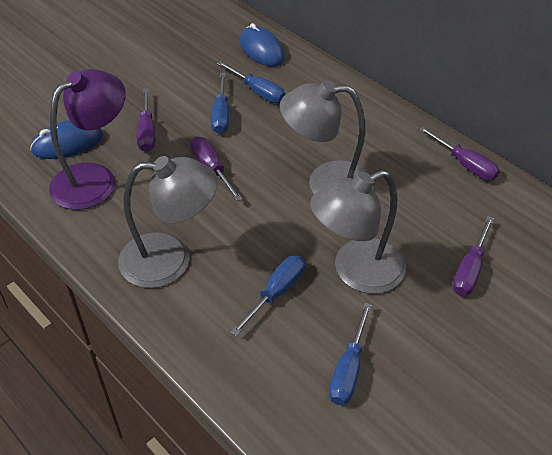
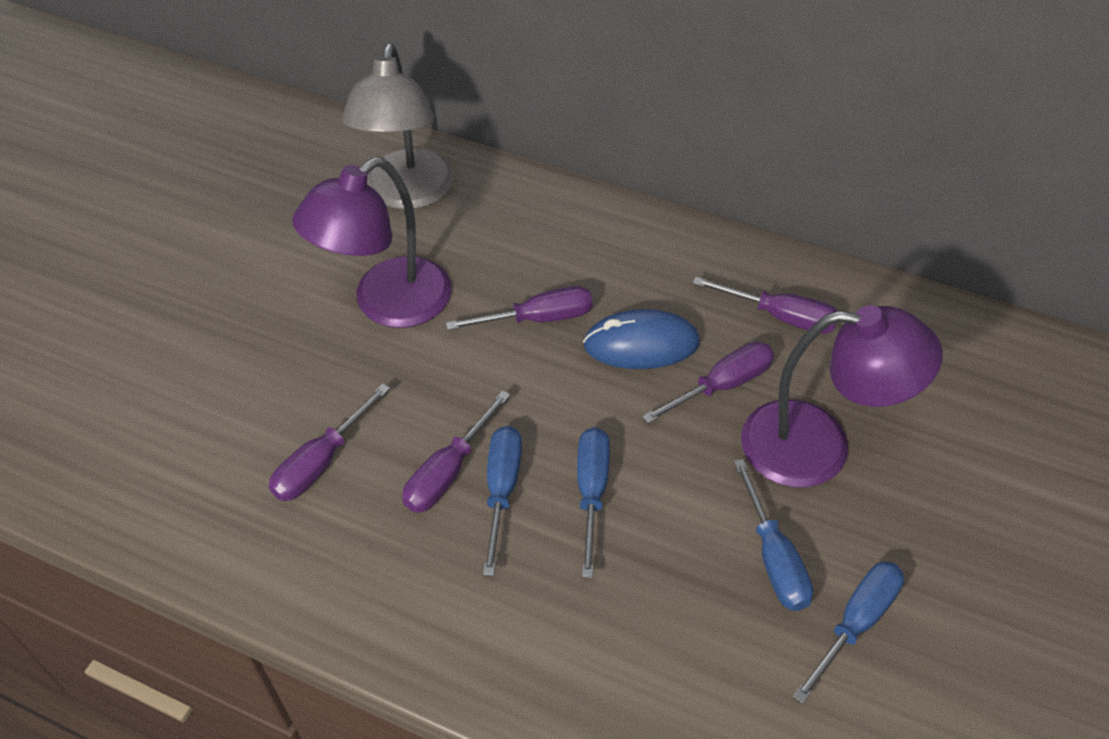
blue mouse: 2 -> 1
grey lamp: 3 -> 1
purple lamp: 1 -> 2
purple screwdriver: 4 -> 5

